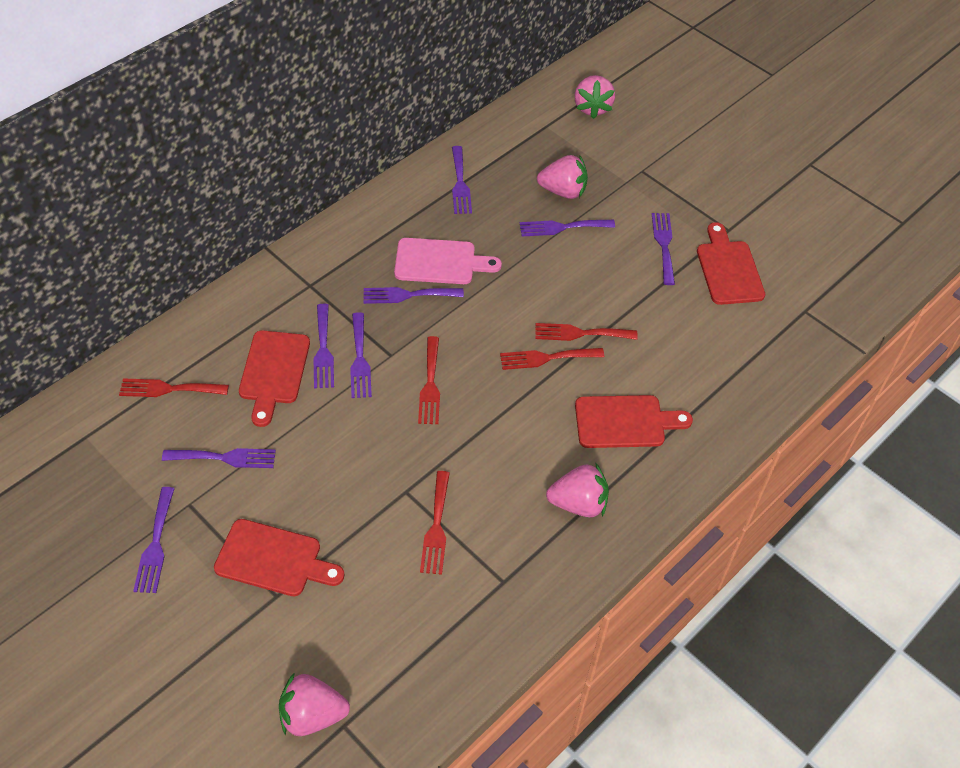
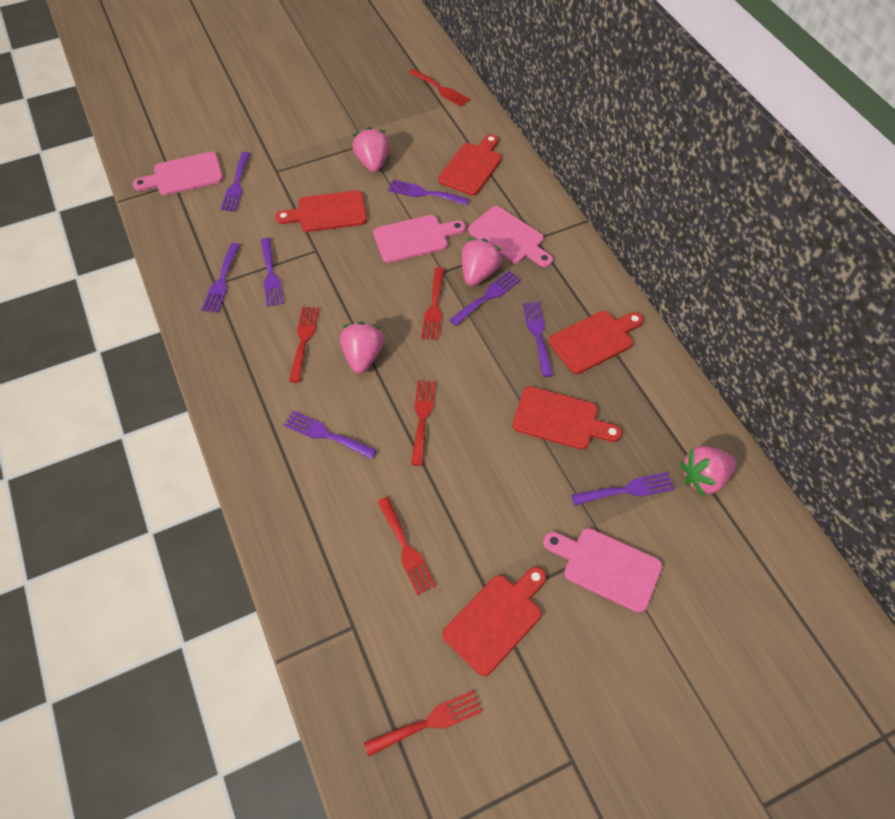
pink cutting board: 1 -> 4
red cutting board: 4 -> 5
red fork: 5 -> 6

